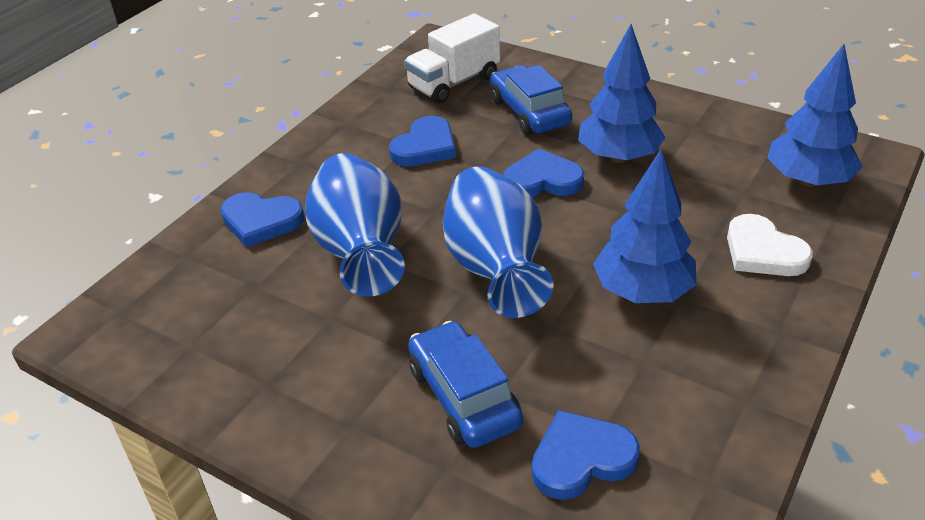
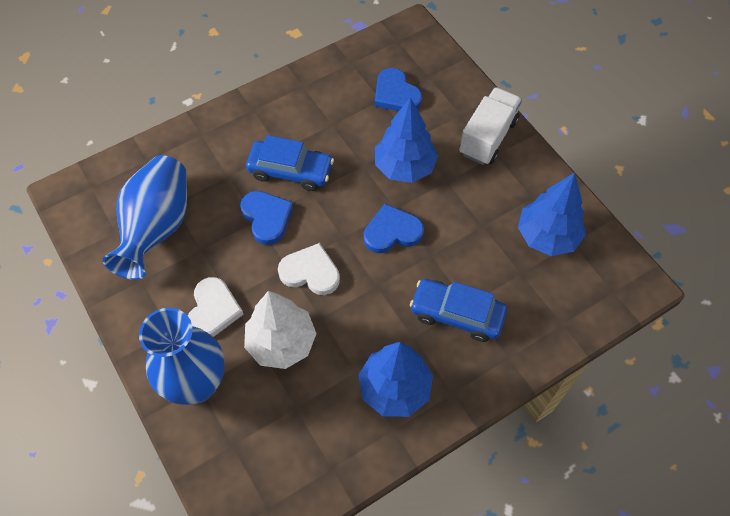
blue heart: 4 -> 3
white heart: 1 -> 2
white tree: 0 -> 1

